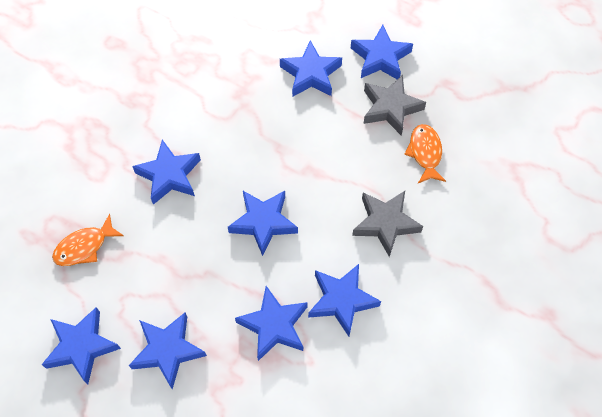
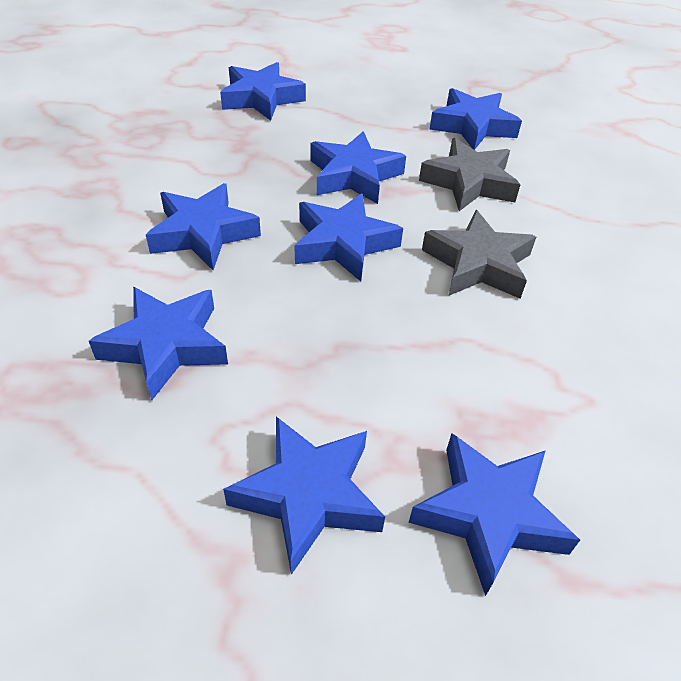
orange fish: 2 -> 0

